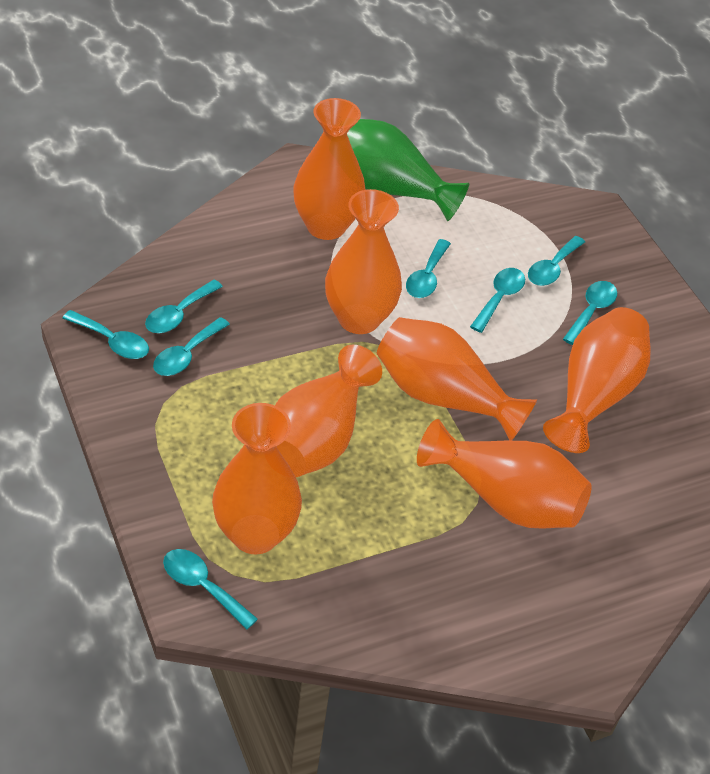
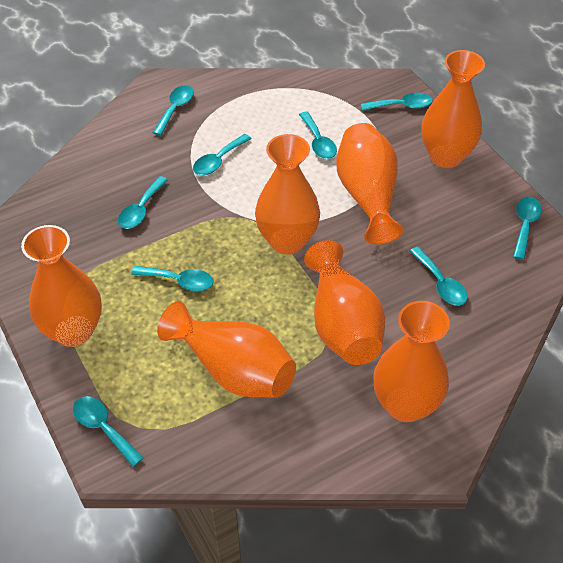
green vase: 1 -> 0
turquoise spoon: 8 -> 9

